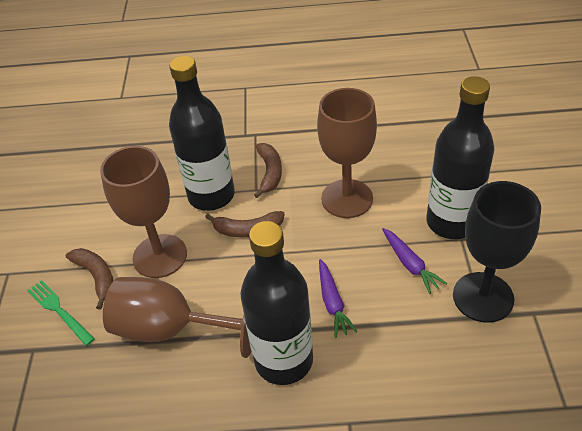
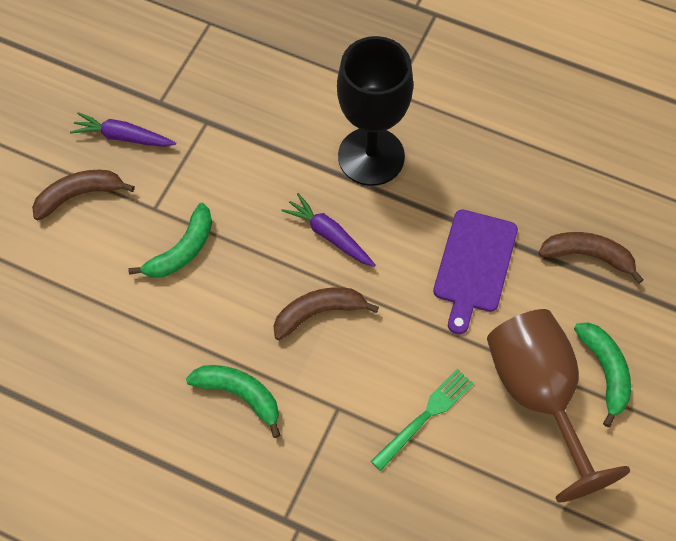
black bottle: 3 -> 0
brown goblet: 3 -> 1
green banana: 0 -> 3
purple cutting board: 0 -> 1

